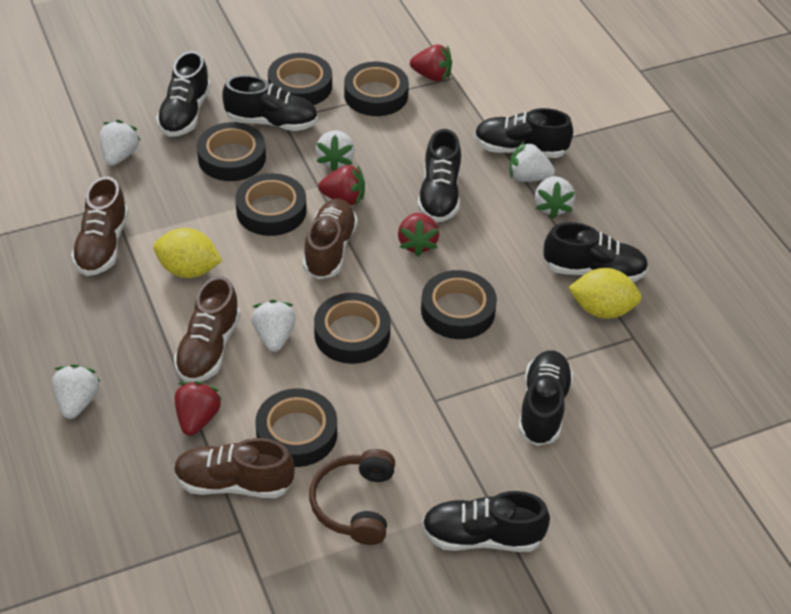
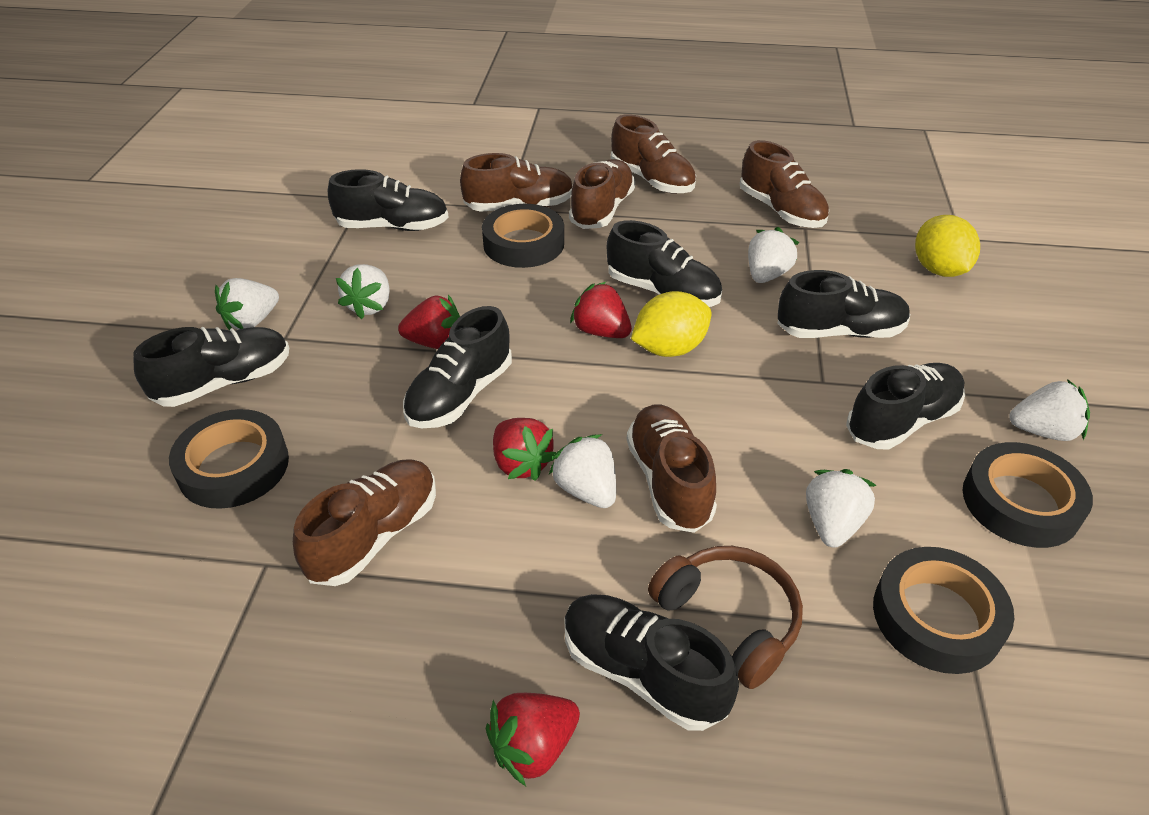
black tape: 7 -> 4
brown shoe: 4 -> 6

